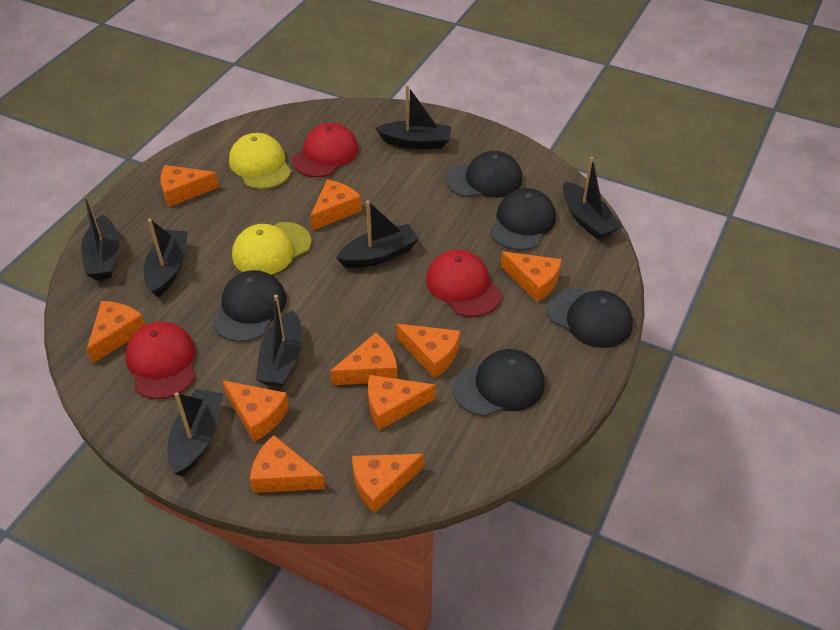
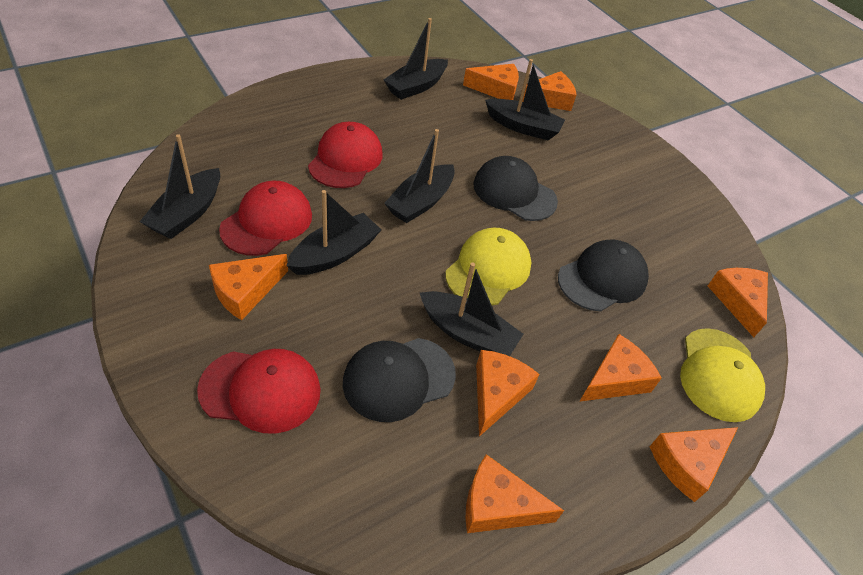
black boat: 7 -> 6
black cap: 5 -> 3
orange cheese: 10 -> 8

